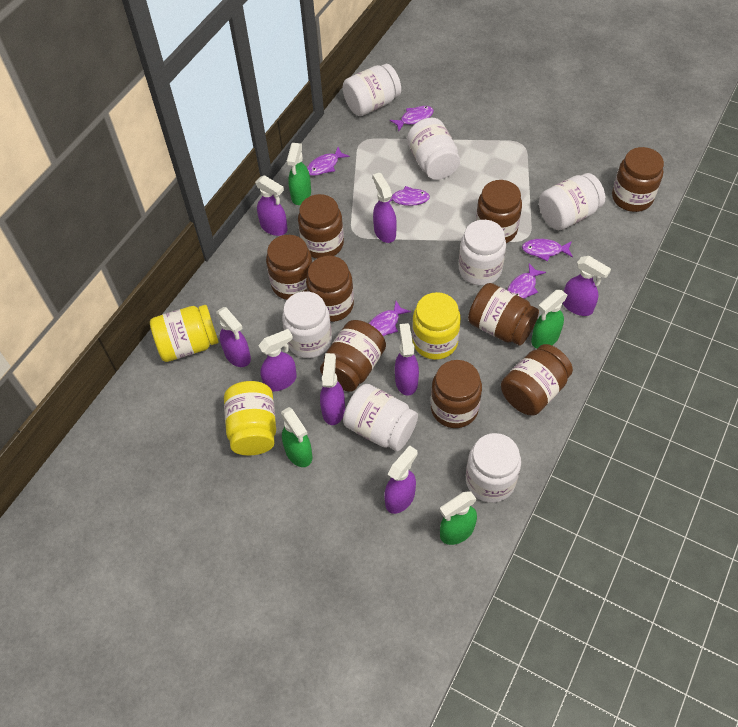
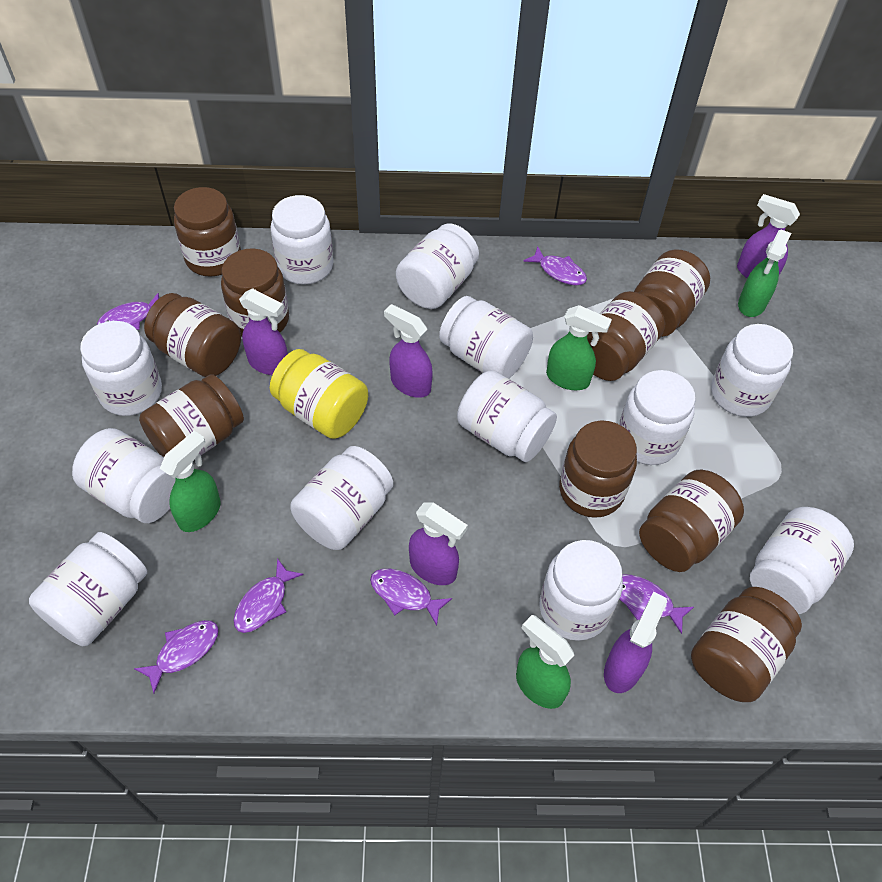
purple spray bottle: 8 -> 5
white jar: 7 -> 12
yellow jar: 3 -> 1

